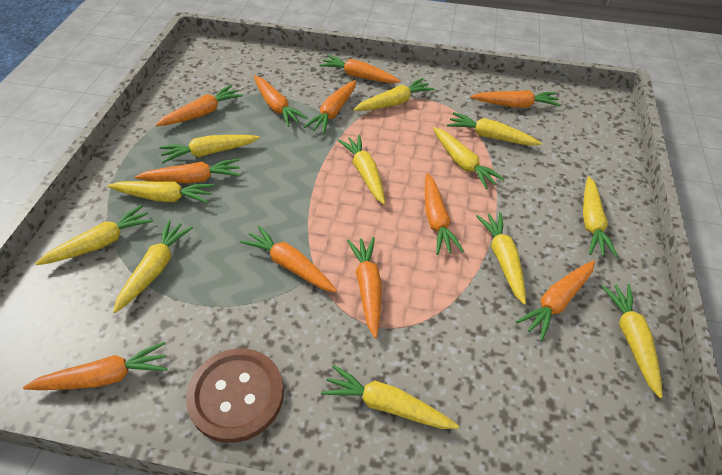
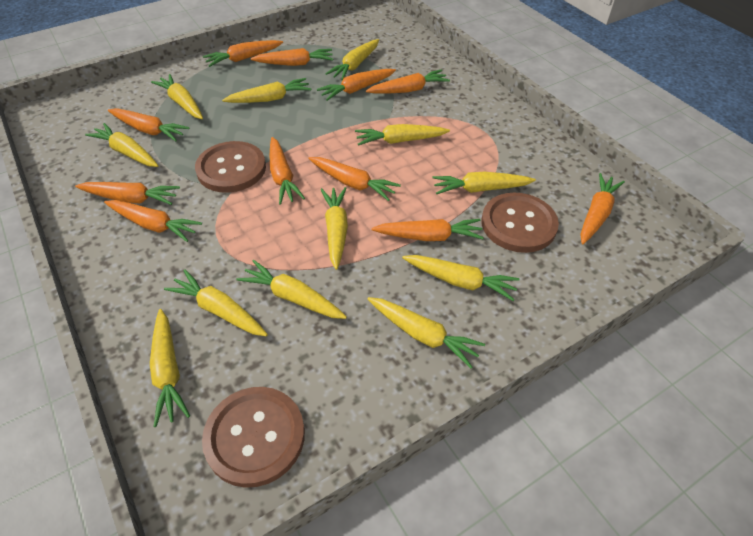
brown button: 1 -> 3

